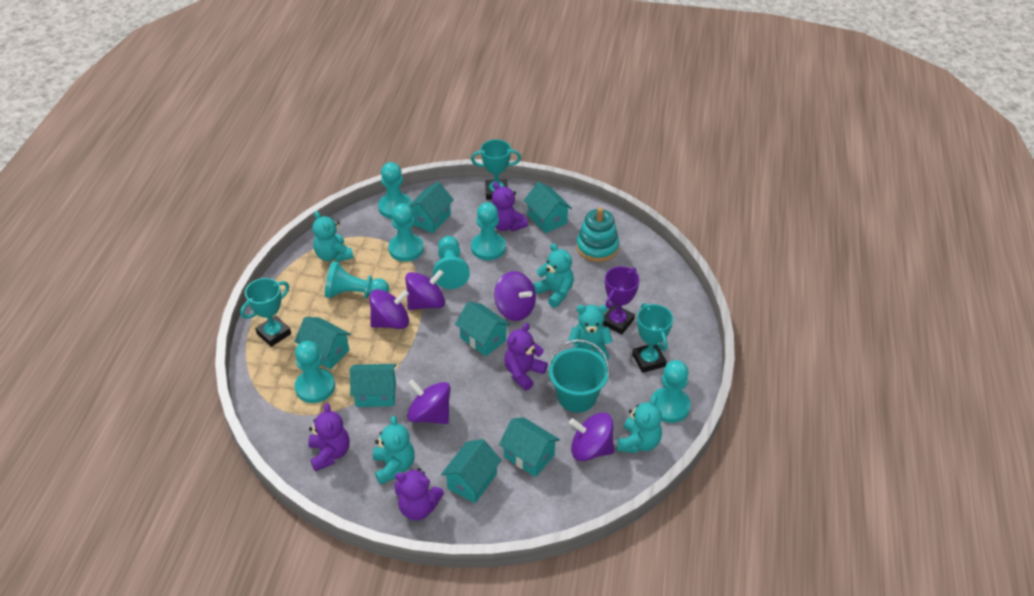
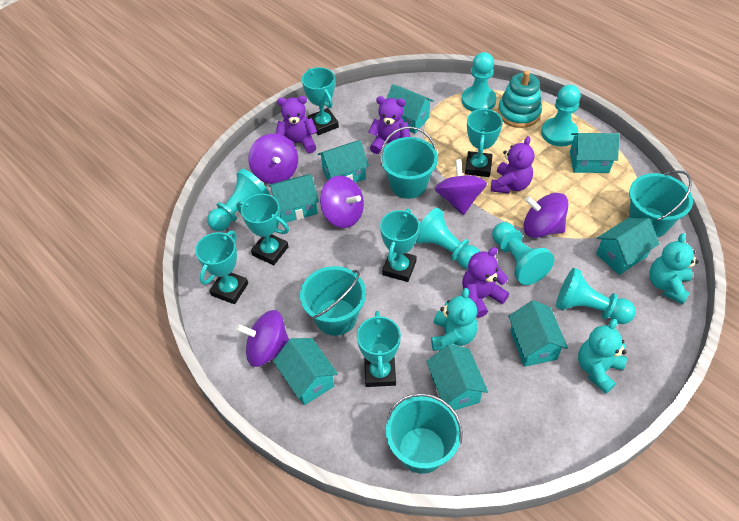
purple trophy: 1 -> 0
turquoise bucket: 1 -> 4
turquoise house: 7 -> 8
turquoise pawn: 7 -> 6
turquoise teddy bear: 5 -> 3
turquoise trophy: 3 -> 6

